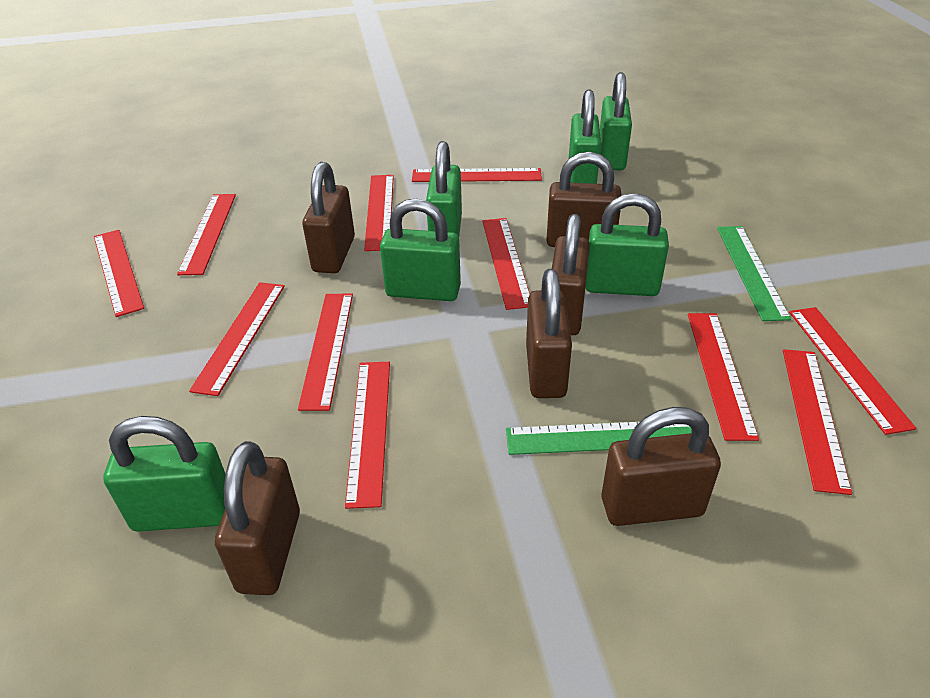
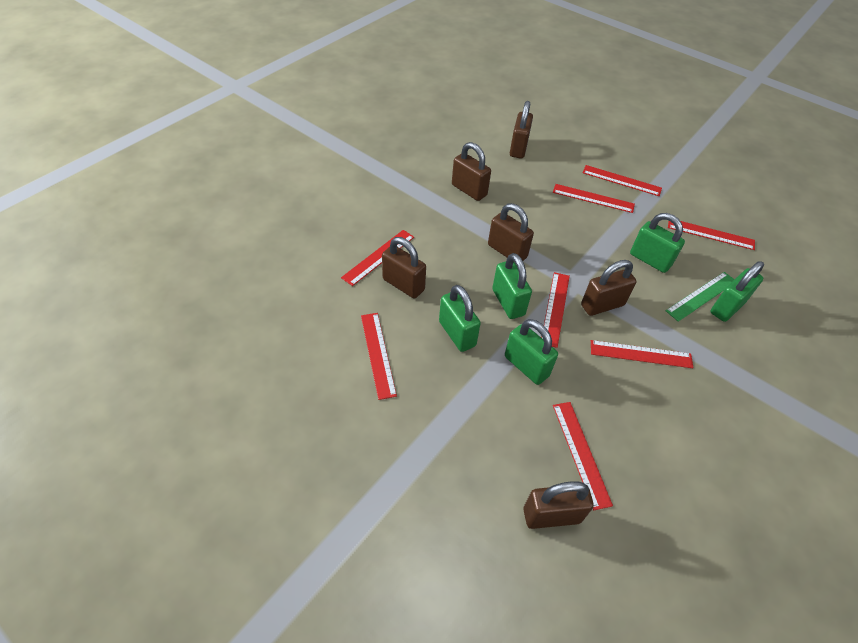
green padlock: 6 -> 5
green ruler: 2 -> 1
red ruler: 11 -> 8

